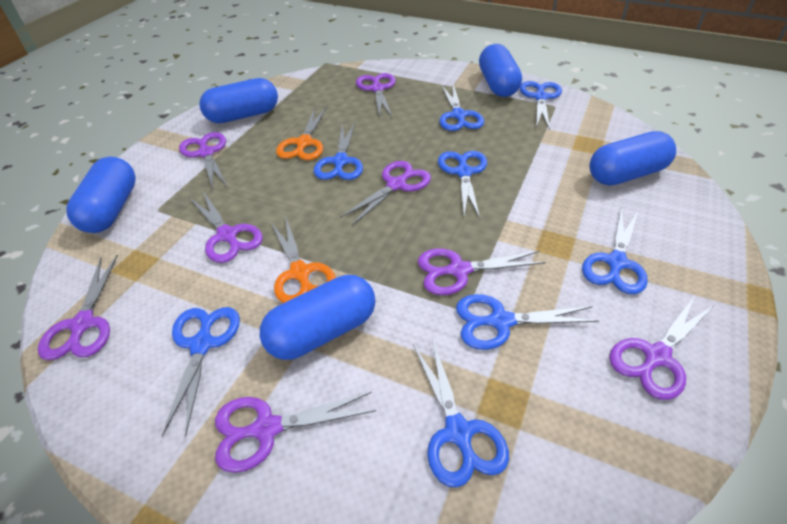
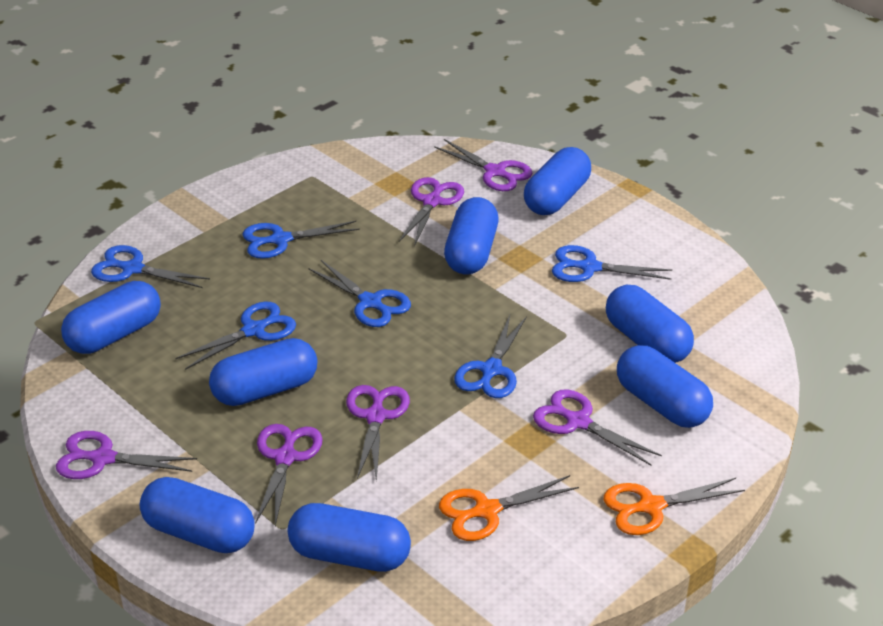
blue capsule: 5 -> 8
blue scissors: 8 -> 6
purple scissors: 8 -> 6

